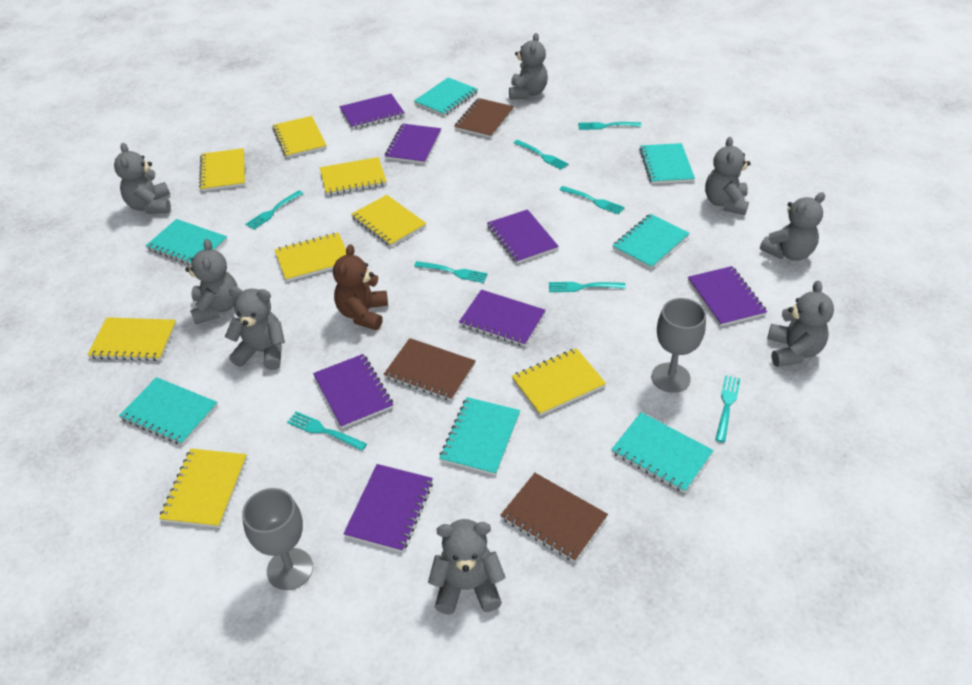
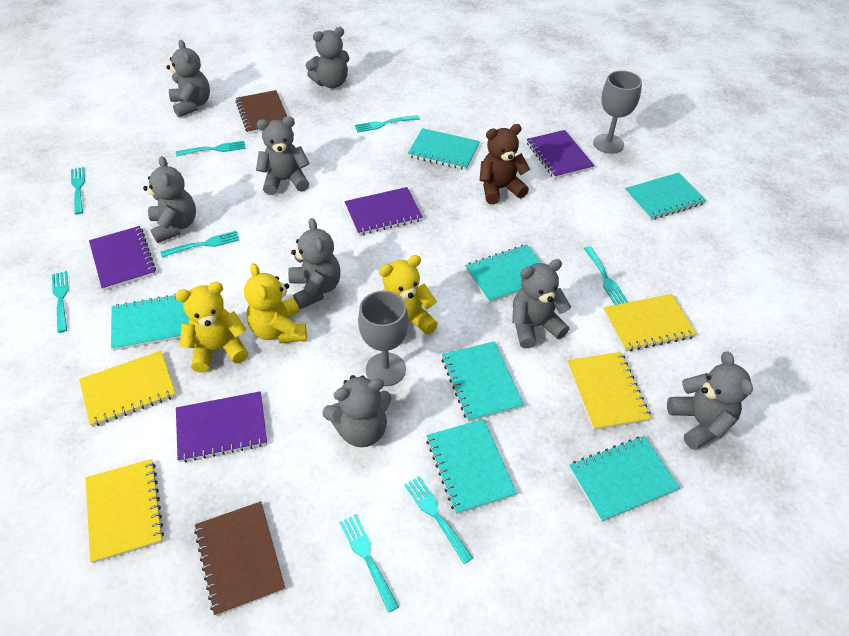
brown notebook: 3 -> 2
purple notebook: 7 -> 4
yellow notebook: 8 -> 4
yellow teddy bear: 0 -> 3

